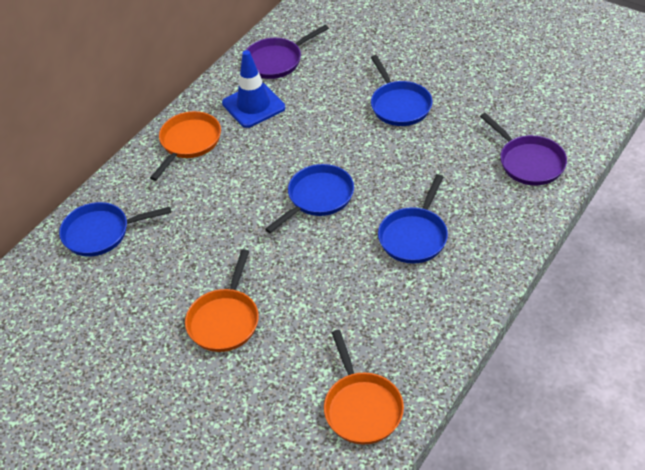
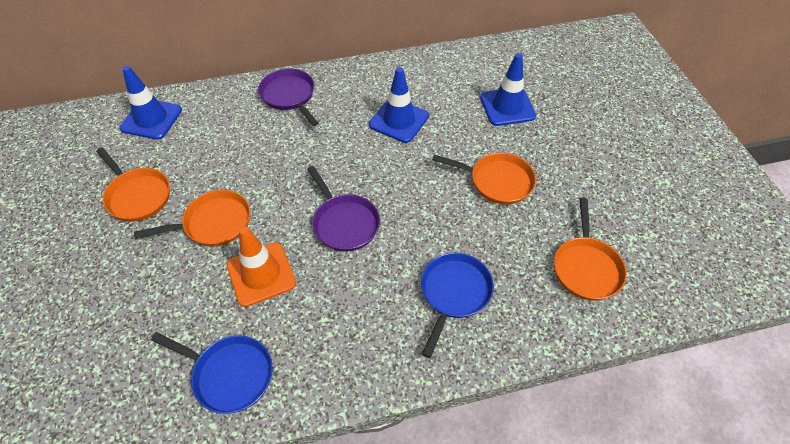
blue pan: 4 -> 2
blue traffic cone: 1 -> 3
orange pan: 3 -> 4
orange traffic cone: 0 -> 1

